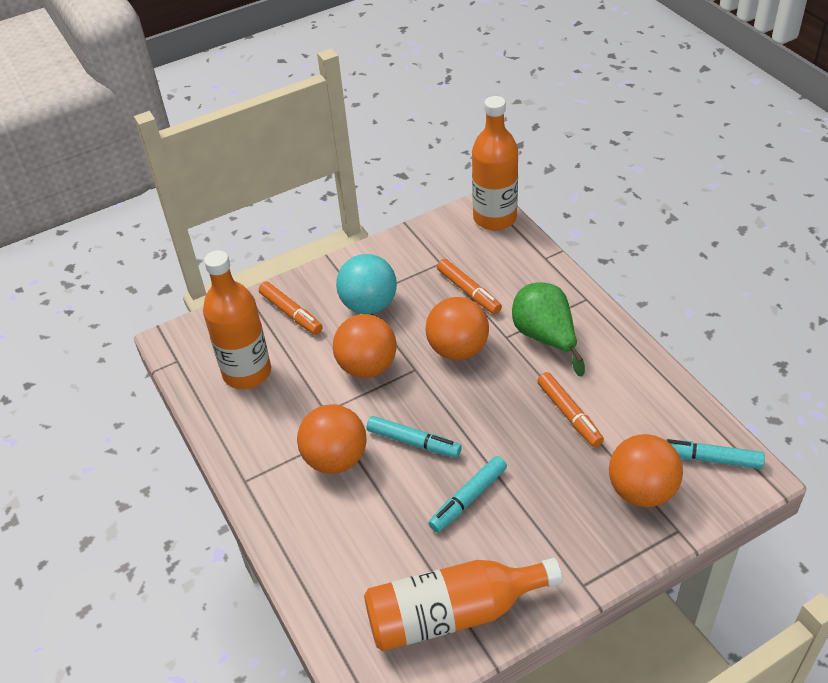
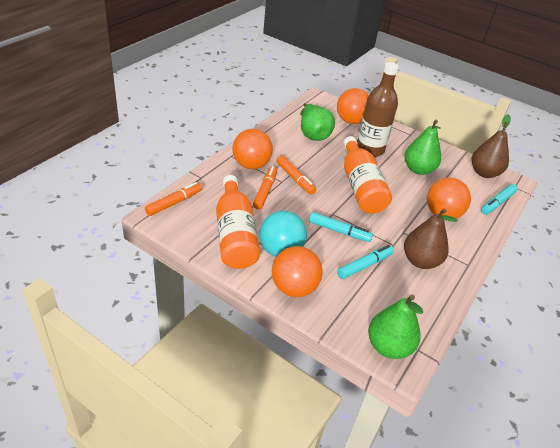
brown bottle: 0 -> 1
brown pear: 0 -> 2
green pear: 1 -> 3
orange bottle: 3 -> 2

